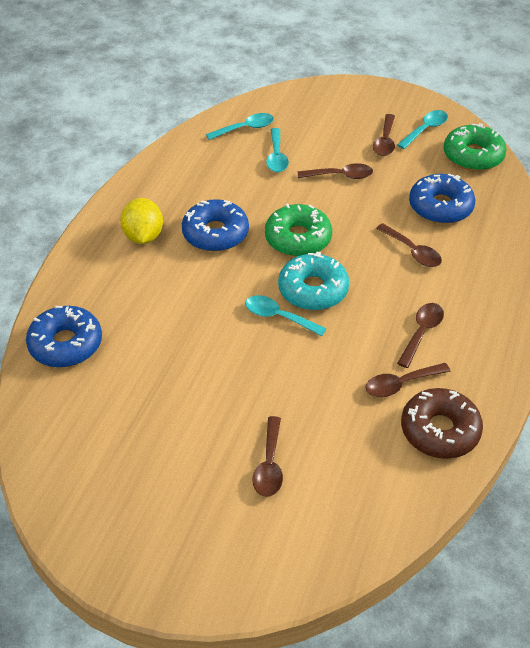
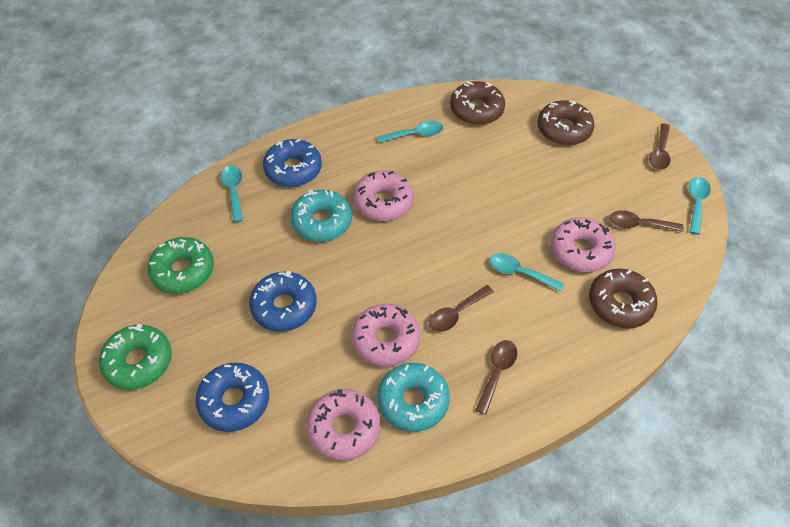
brown donut: 1 -> 3
brown spoon: 6 -> 4
pink donut: 0 -> 4
turquoise donut: 1 -> 2
yellow lemon: 1 -> 0

